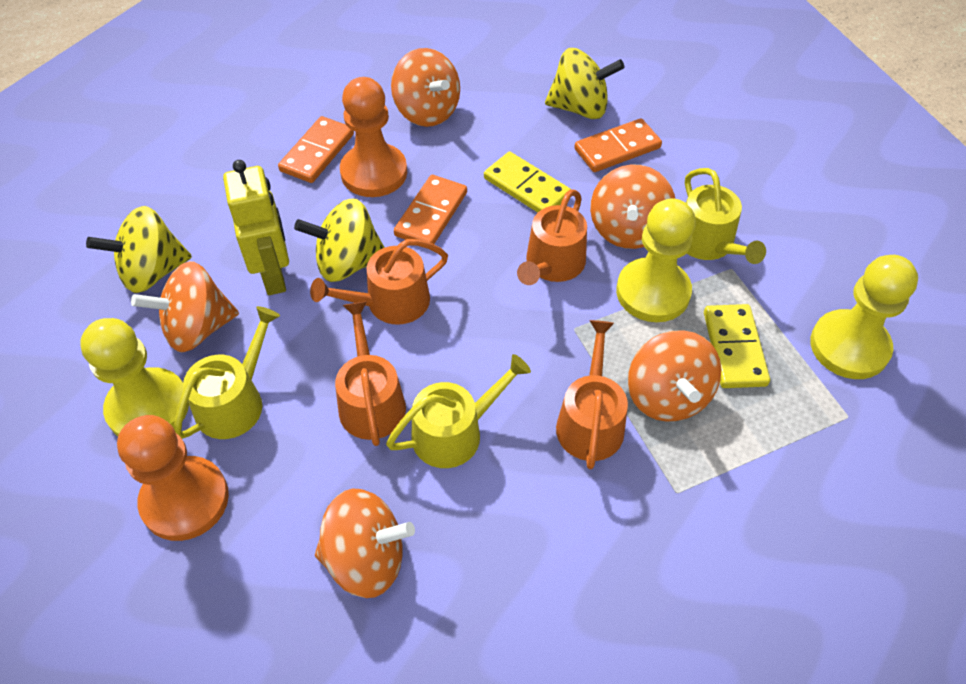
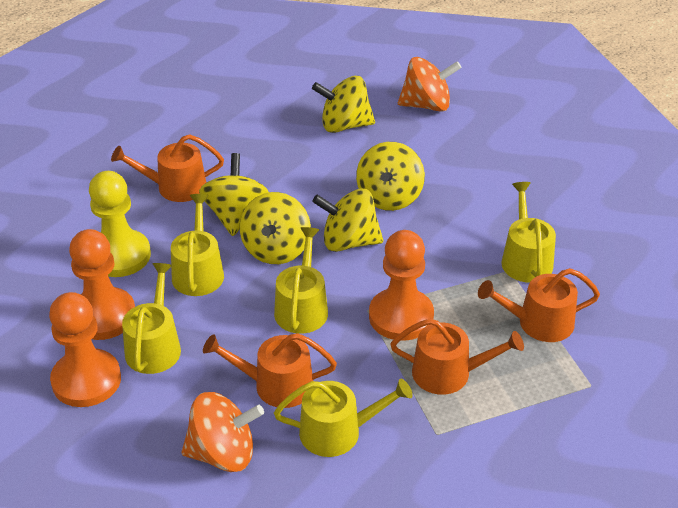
orange domino: 3 -> 0
orange pawn: 2 -> 3
orange spinning top: 5 -> 2
yellow domino: 2 -> 0
yellow pawn: 3 -> 1
yellow robot: 1 -> 0
yellow spinning top: 3 -> 5
yellow watering can: 3 -> 5

